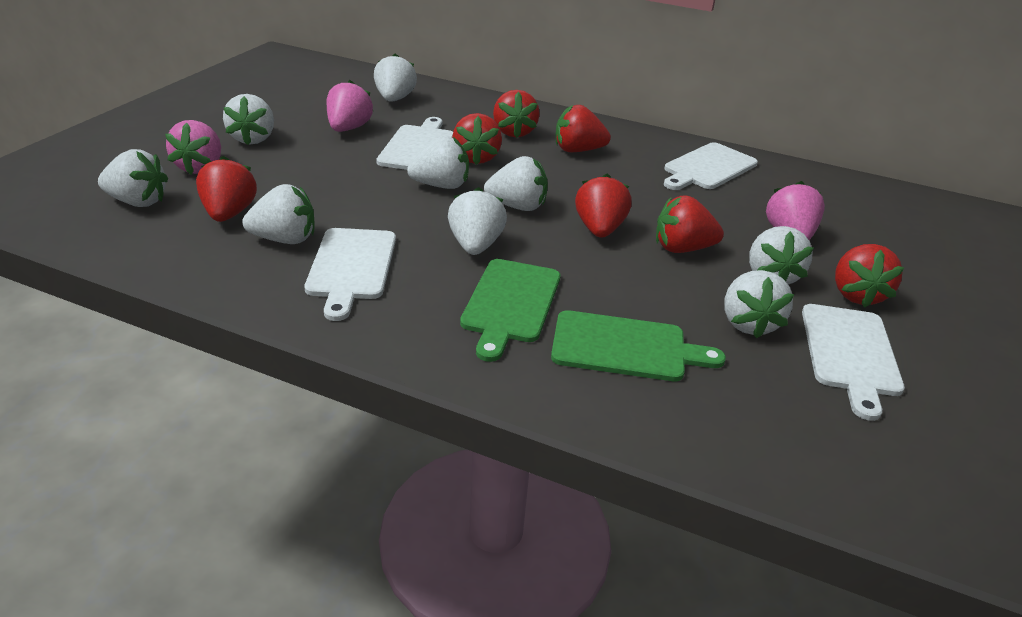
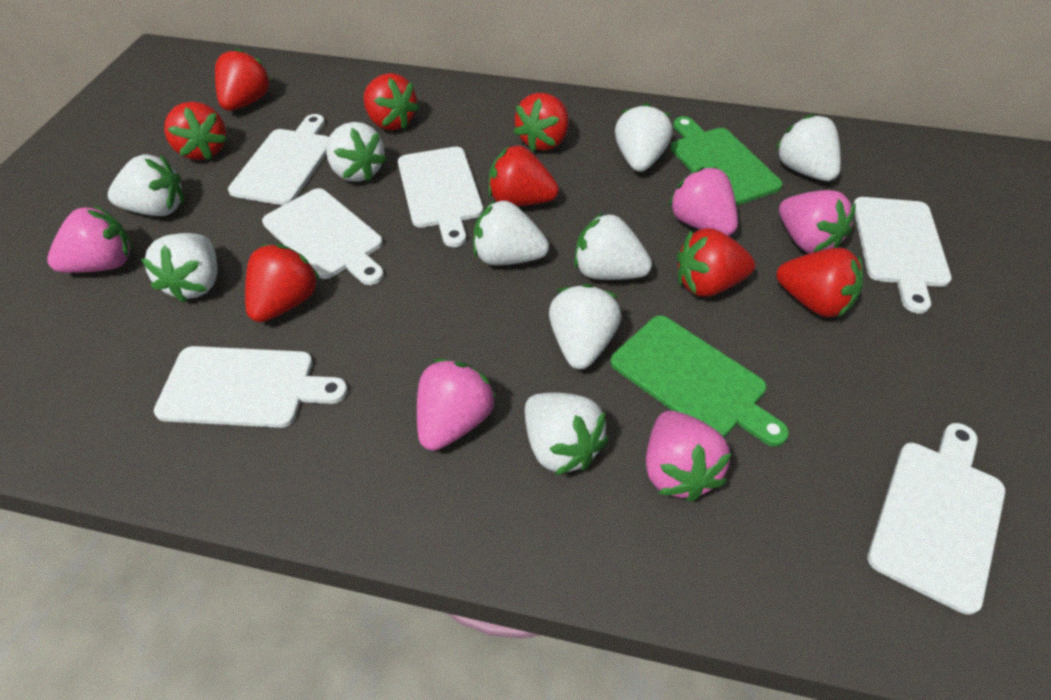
pink strawberry: 3 -> 5
red strawberry: 7 -> 8
white cutting board: 4 -> 6

